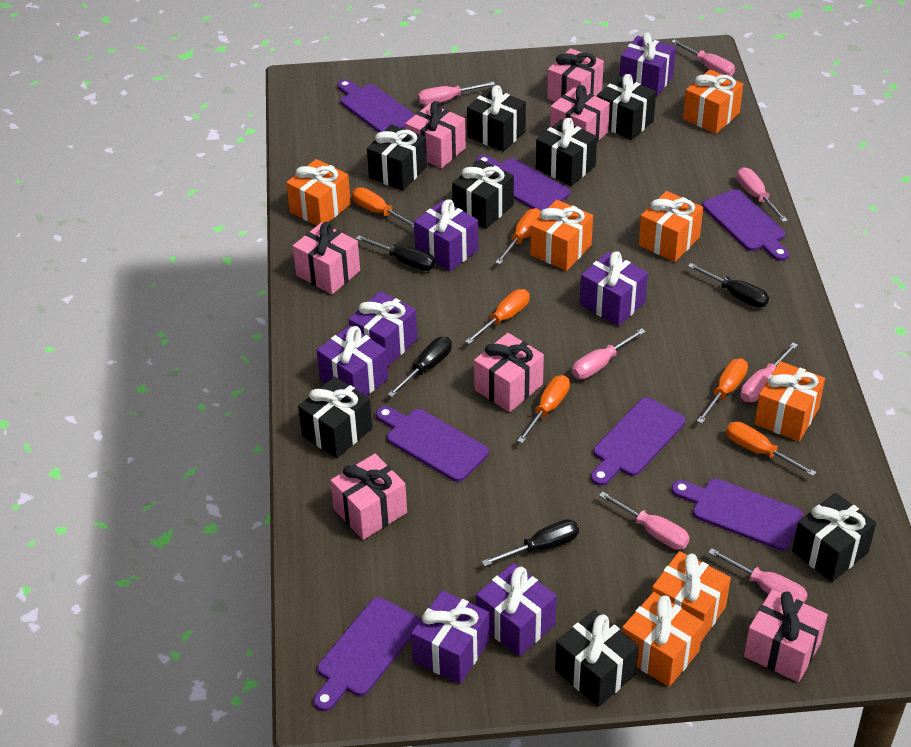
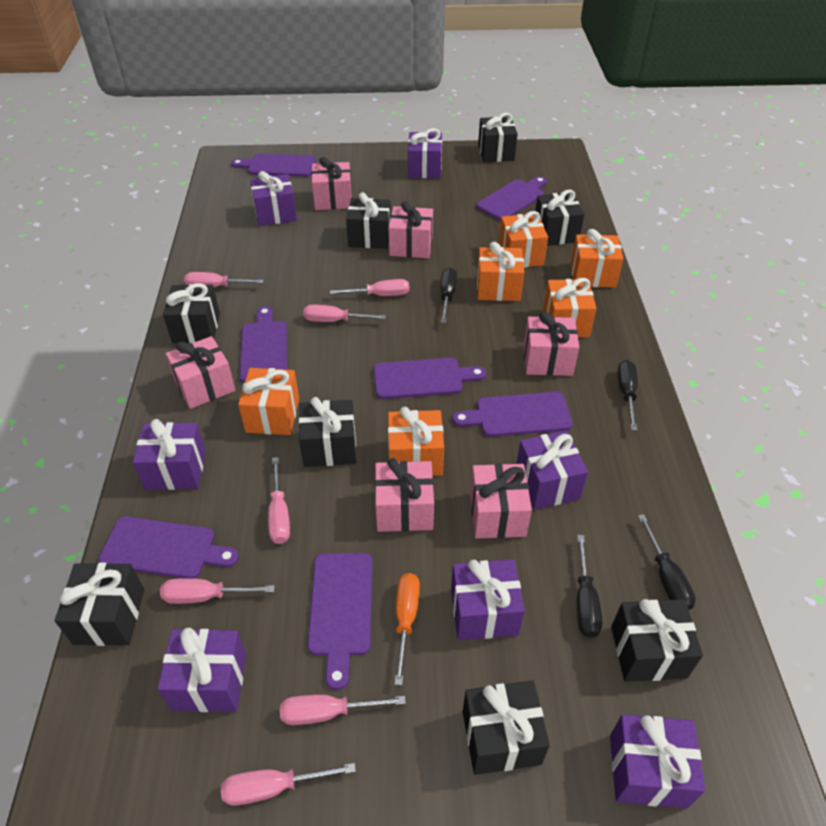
orange gift: 7 -> 6
orange screwdriver: 6 -> 1
pink gift: 7 -> 6

